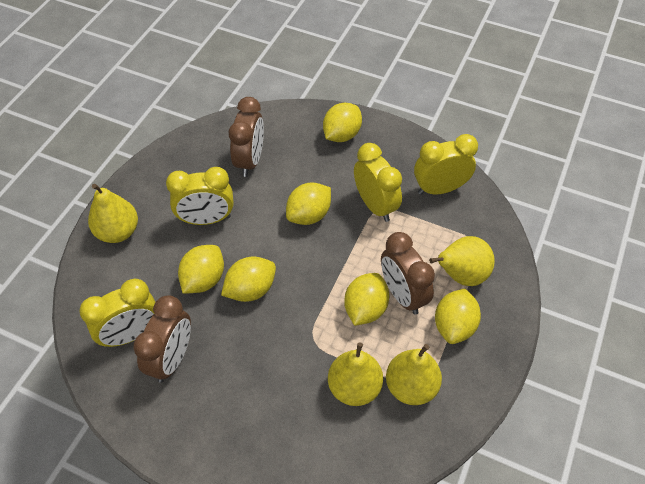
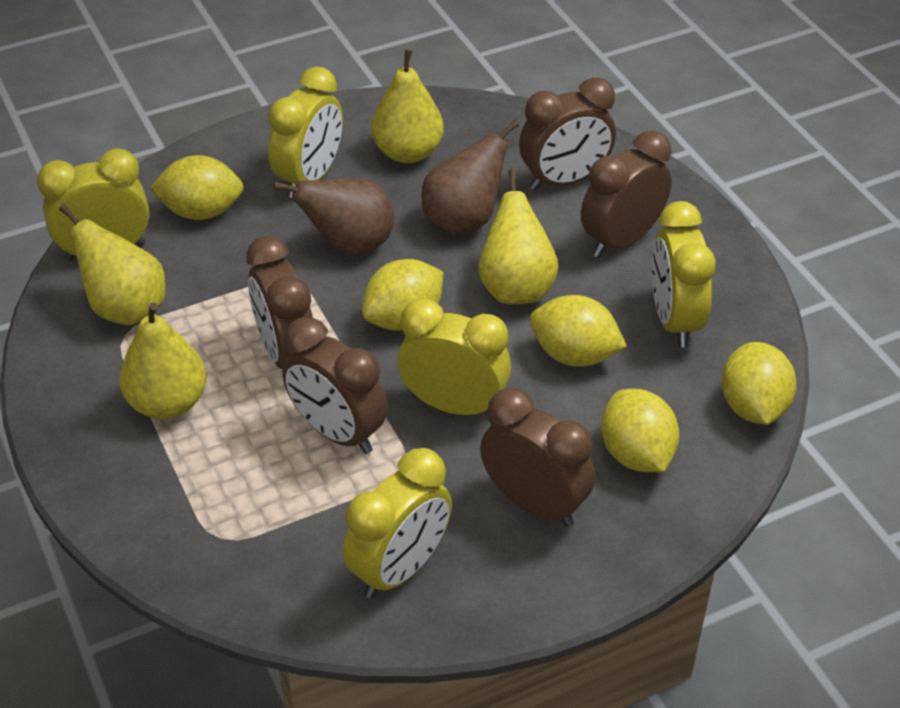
brown clock: 3 -> 5
brown pear: 0 -> 2
yellow clock: 4 -> 5
yellow lemon: 6 -> 5

